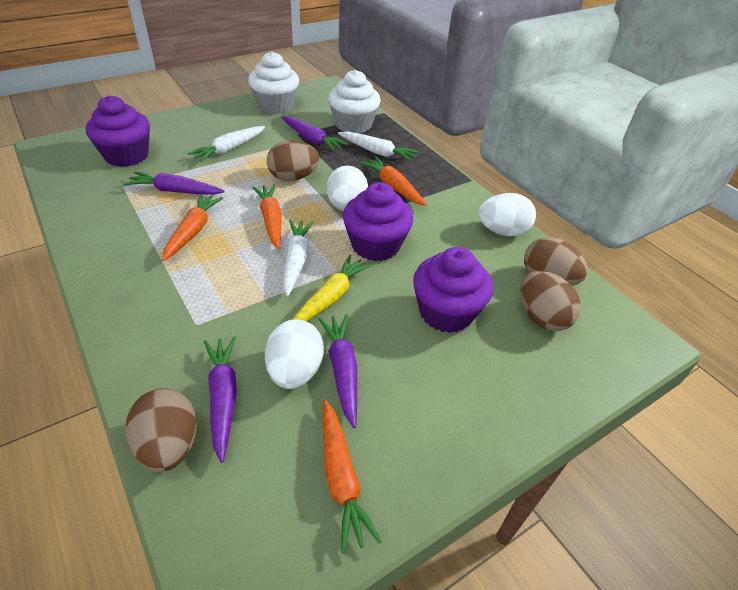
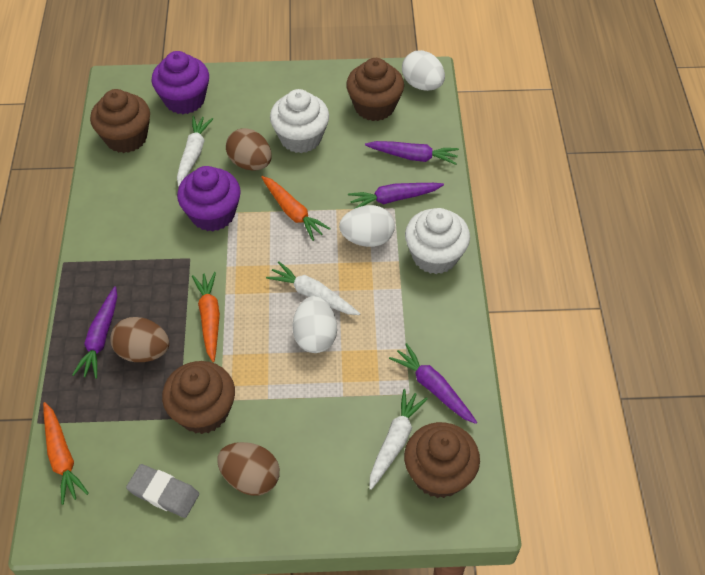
brown cupcake: 0 -> 4
brown egg: 4 -> 3
grey eraser: 0 -> 1
orange carrot: 4 -> 3
purple cupcake: 3 -> 2
yellow carrot: 1 -> 0

